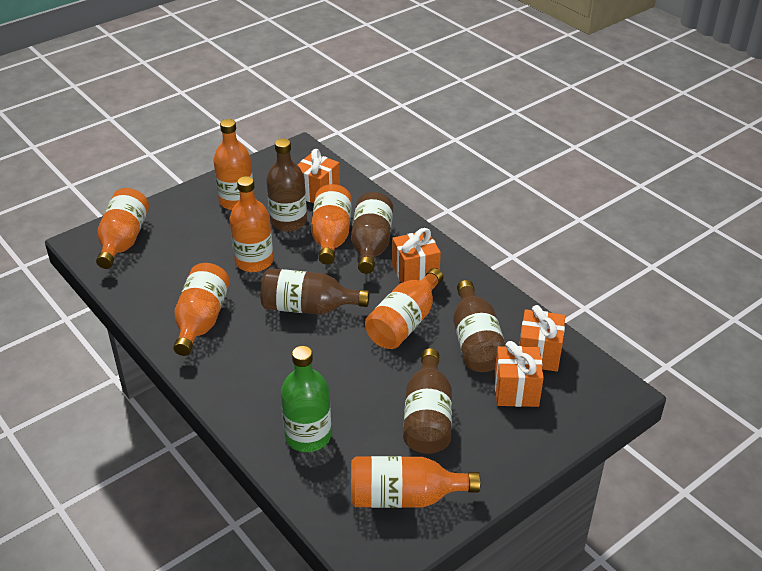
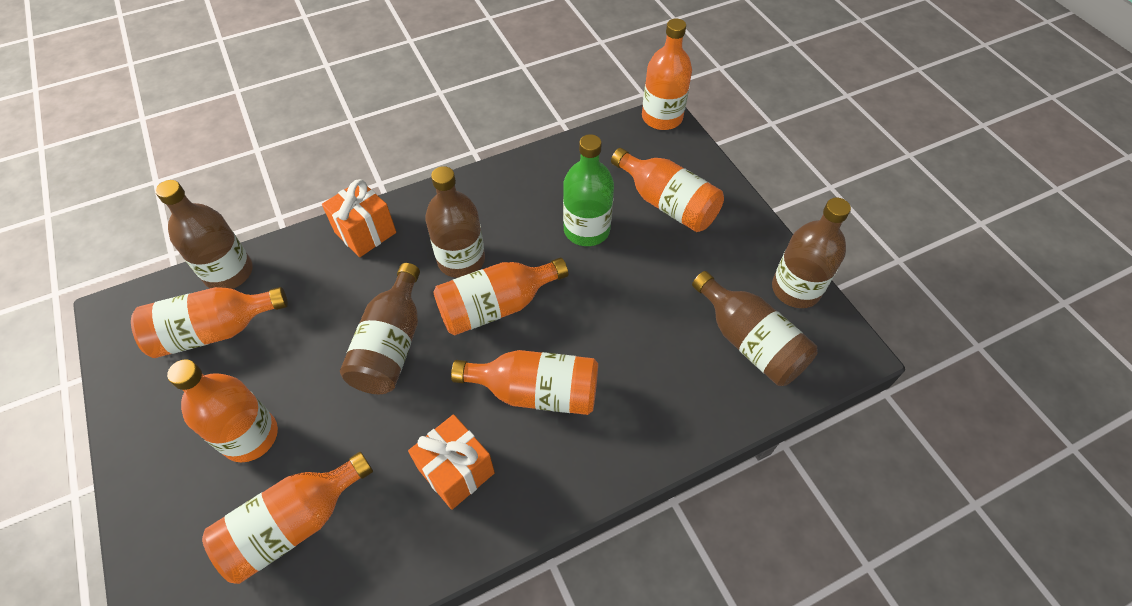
orange gift: 4 -> 2

